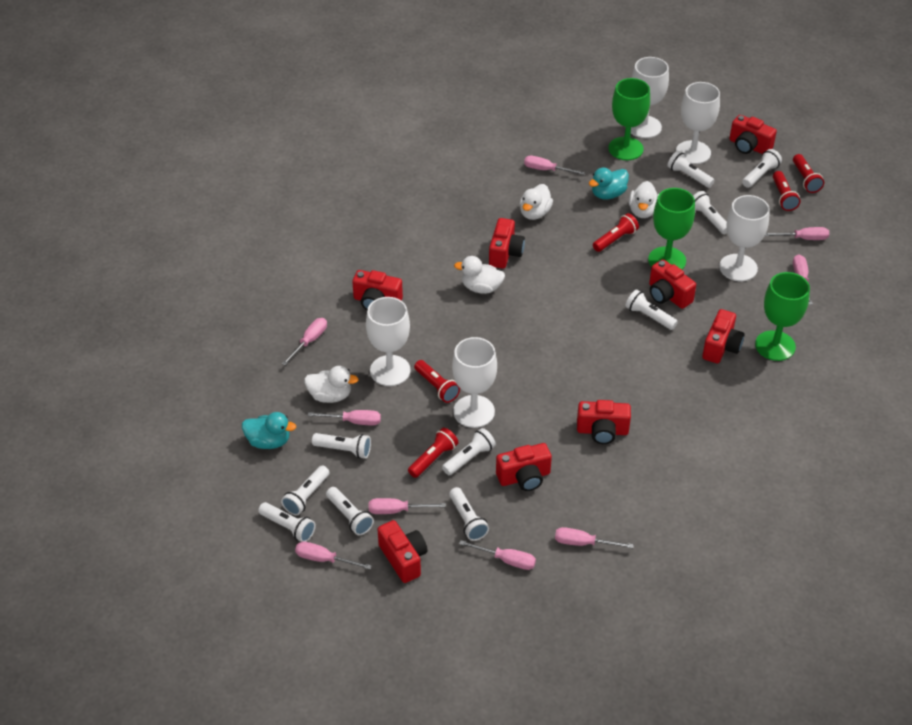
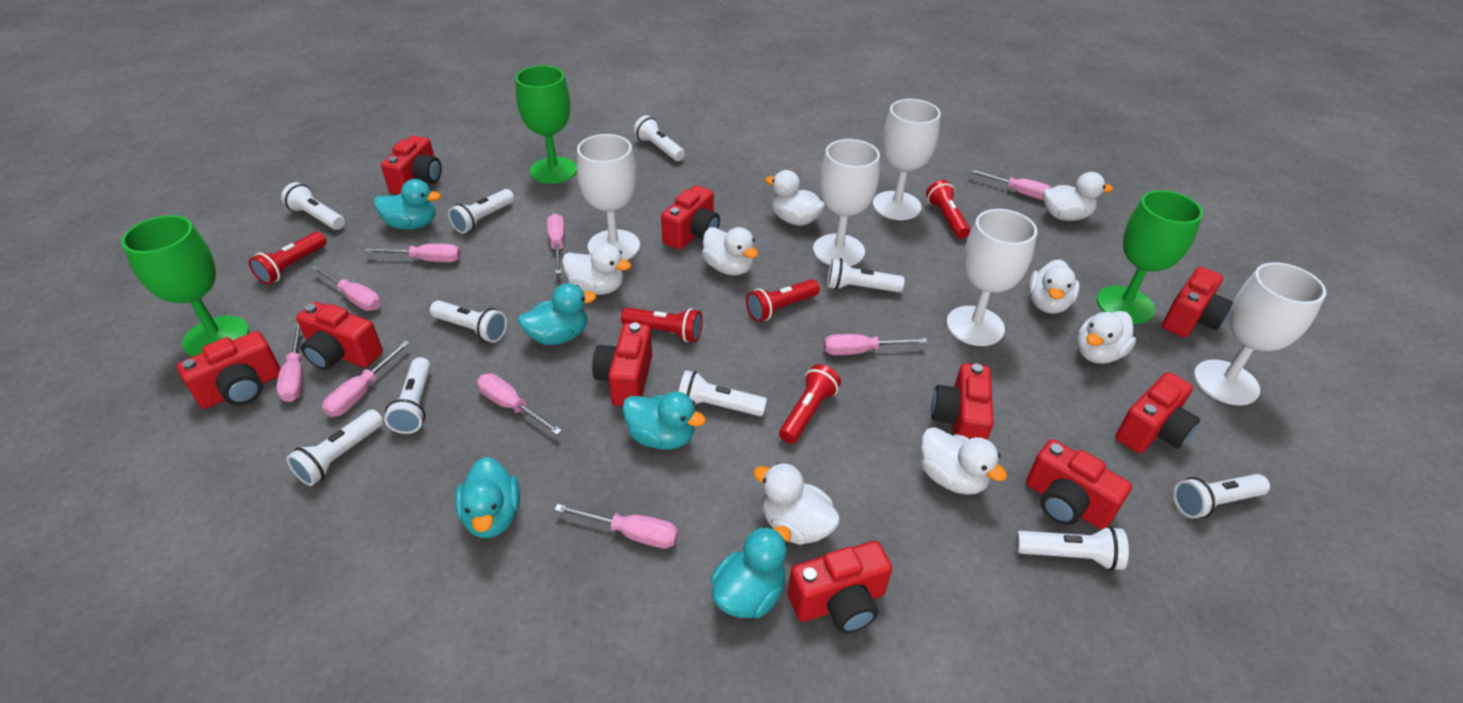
red camera: 8 -> 10
turquoise duck: 2 -> 5
white duck: 4 -> 8

